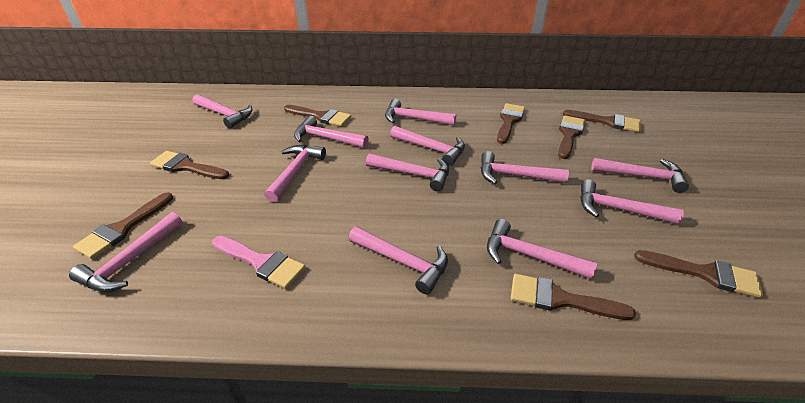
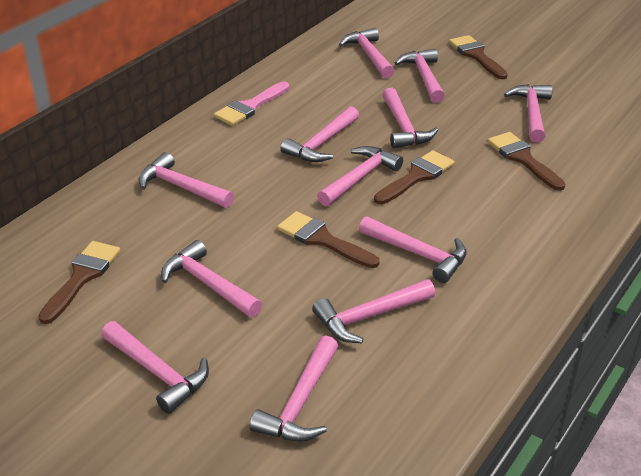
brown brush: 8 -> 5

